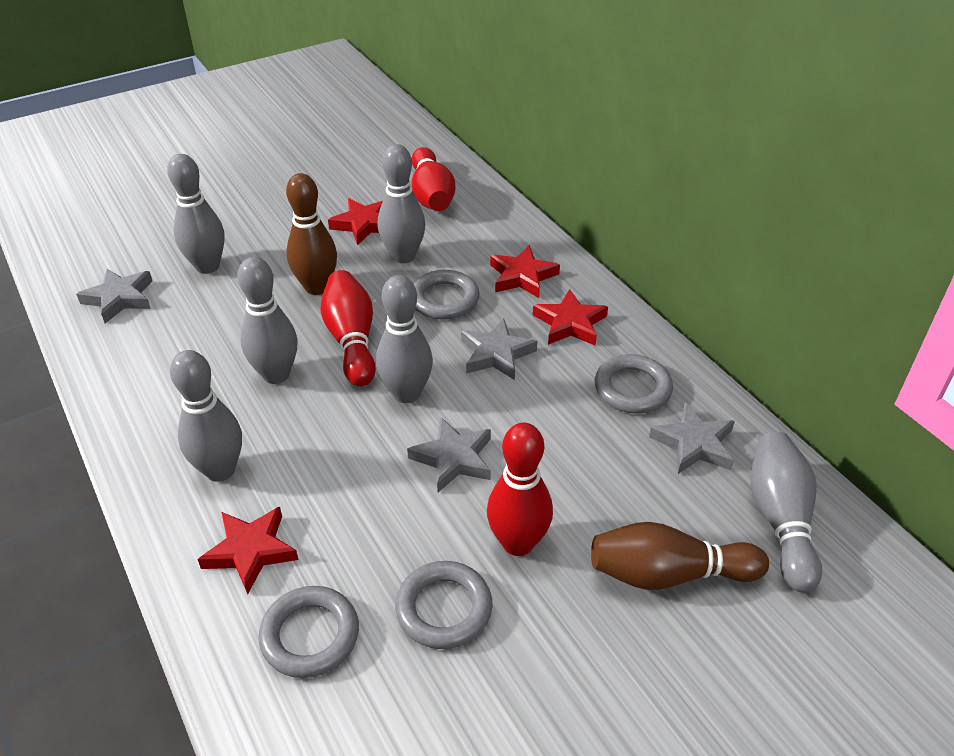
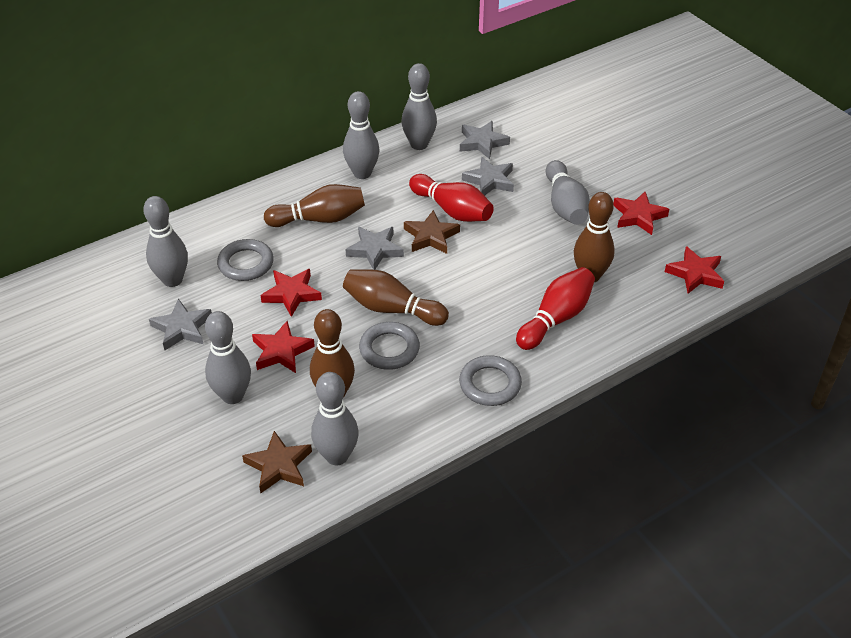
brown bowling pin: 2 -> 4
brown star: 0 -> 2
grey ring: 4 -> 3
red bowling pin: 3 -> 2

